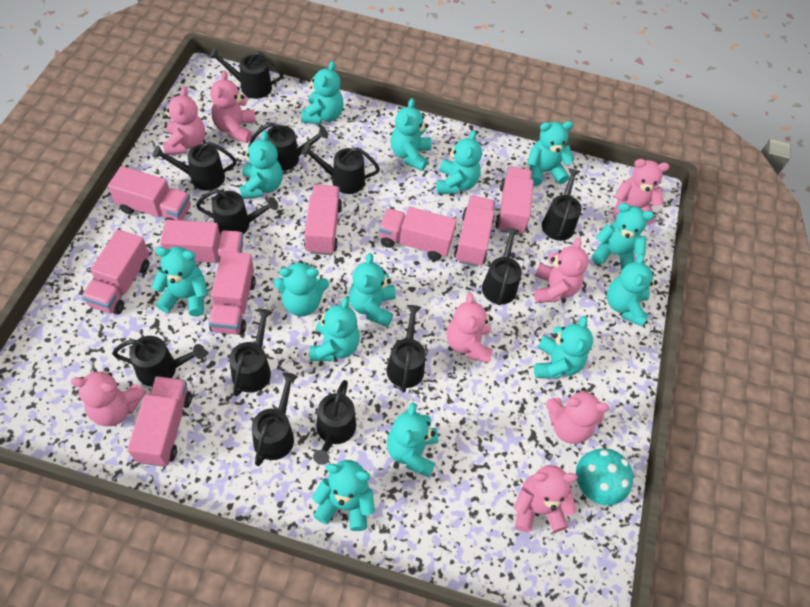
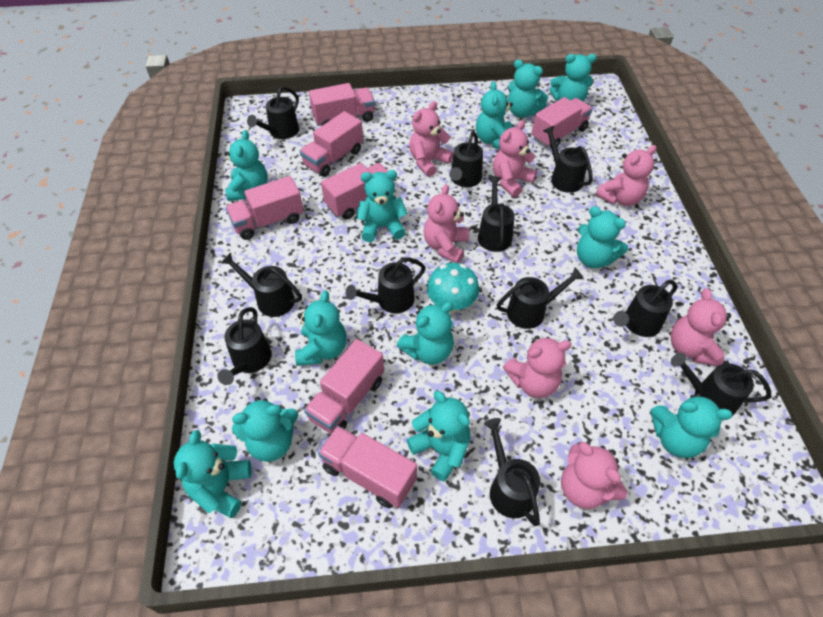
black watering can: 12 -> 11
pink teddy bear: 8 -> 7
pink truck: 9 -> 7
turquoise teddy bear: 14 -> 12

